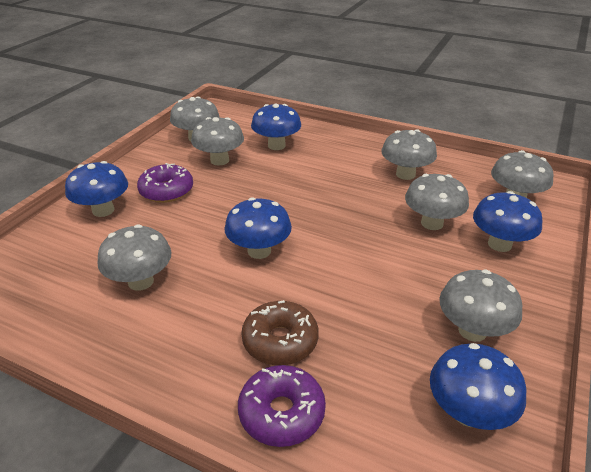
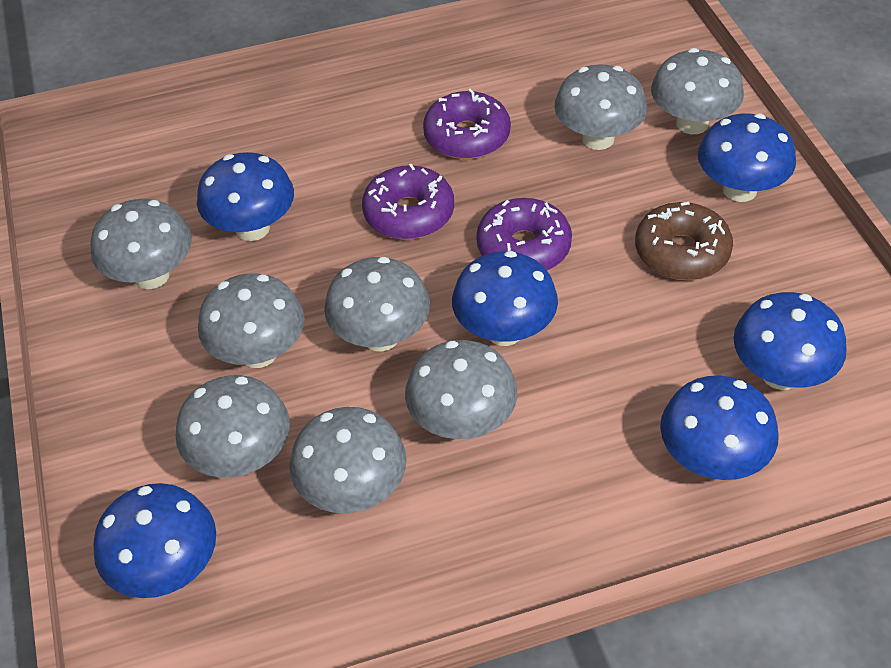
blue mushroom: 5 -> 6
grey mushroom: 7 -> 8
purple donut: 2 -> 3

